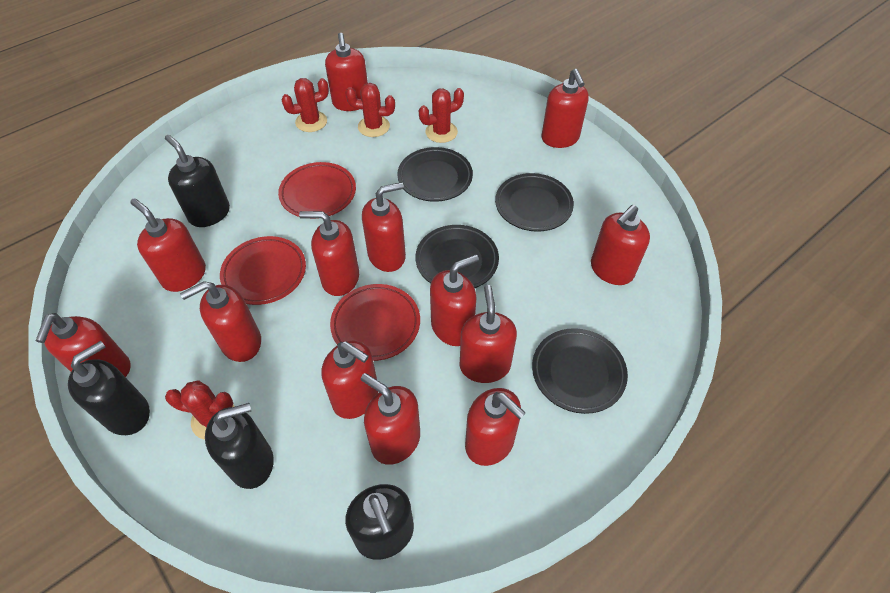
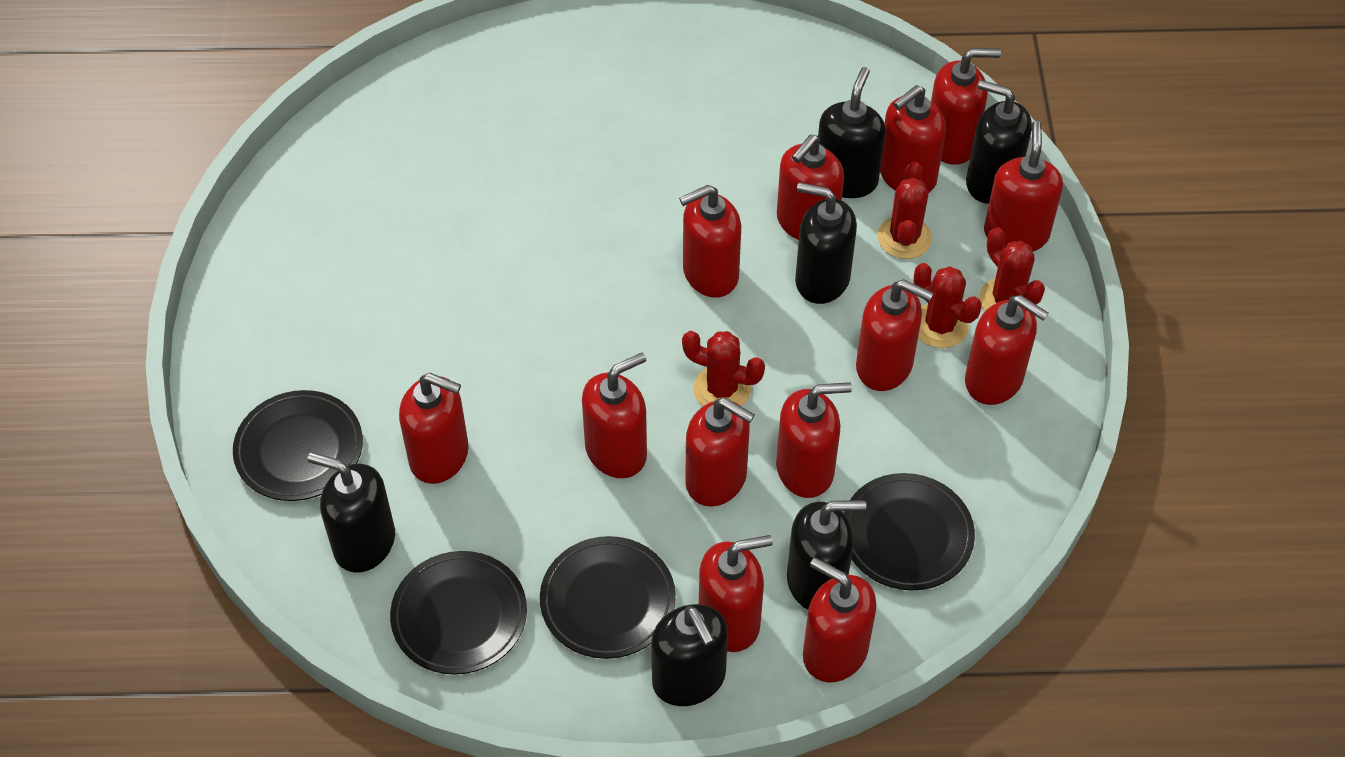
black soap dispenser: 4 -> 6
red plate: 3 -> 0

